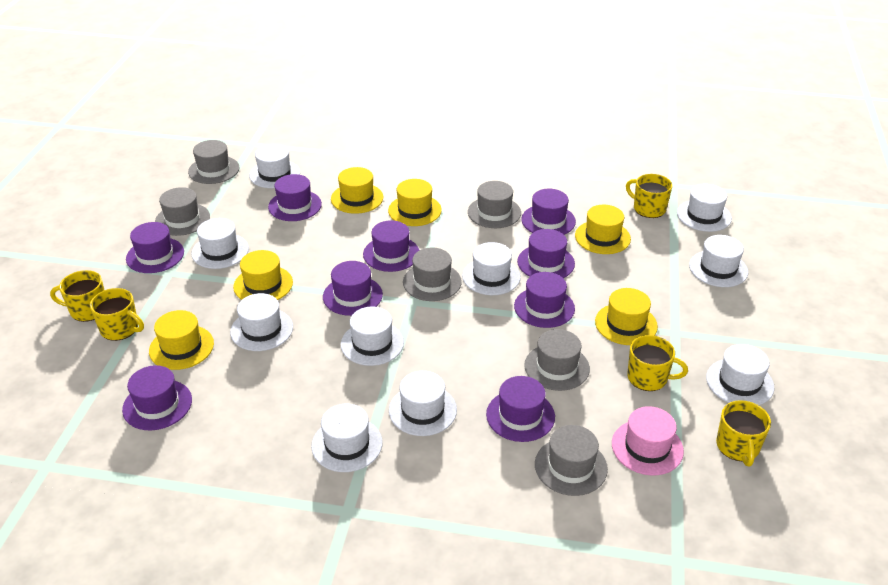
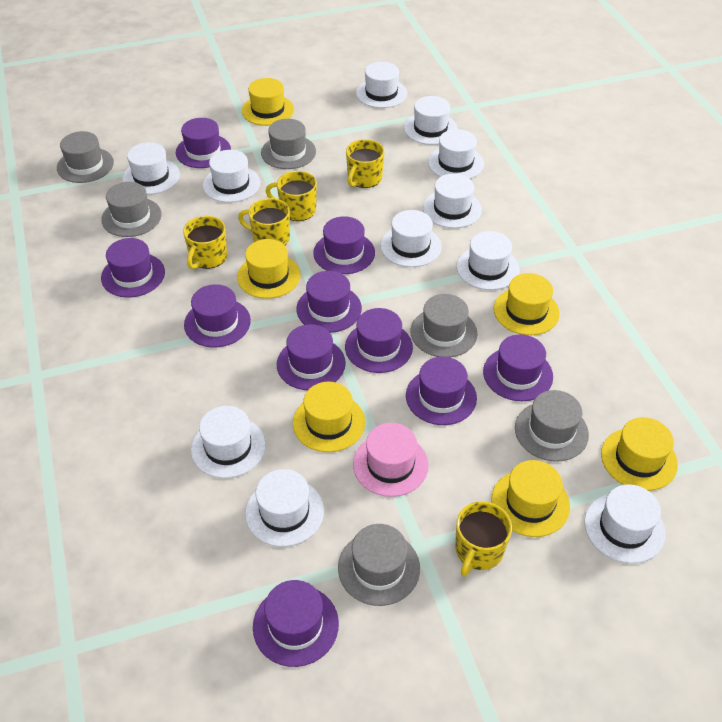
purple hat: 9 -> 10
white hat: 10 -> 11

